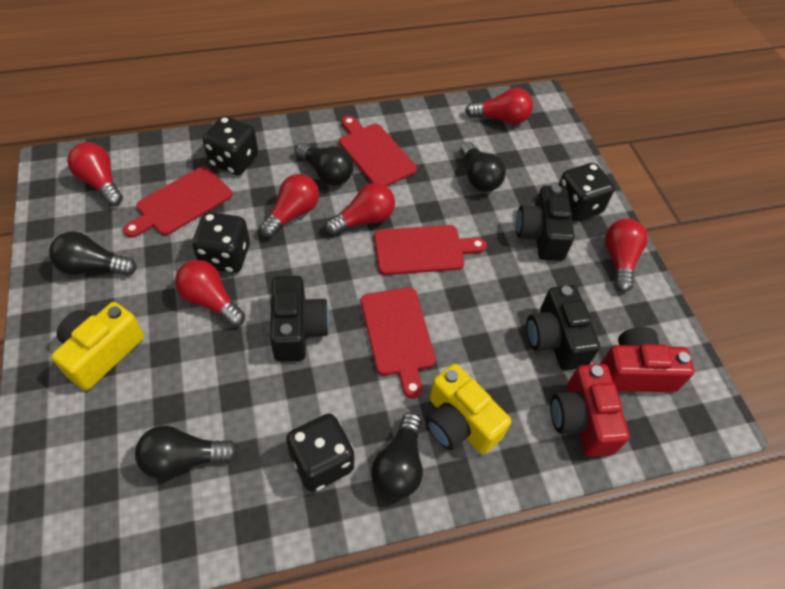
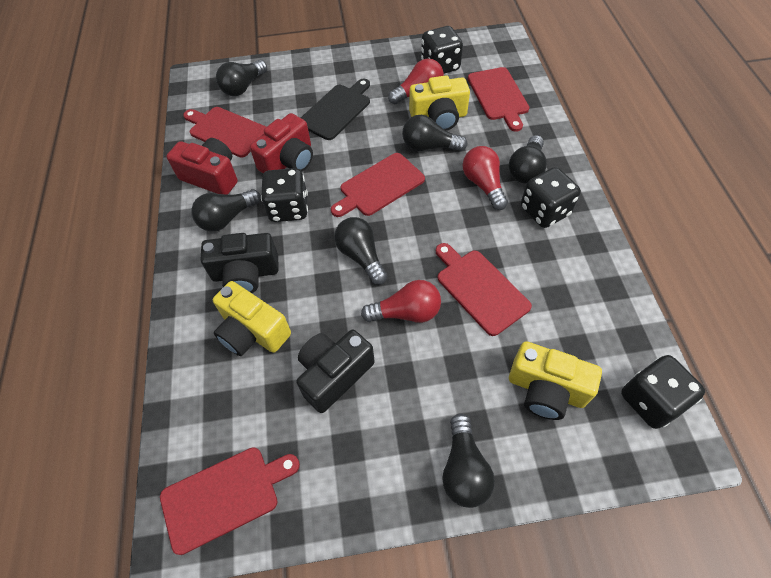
black camera: 3 -> 2
black cutting board: 0 -> 1
black light bulb: 5 -> 6
red cutting board: 4 -> 5
red light bulb: 6 -> 3
yellow camera: 2 -> 3

